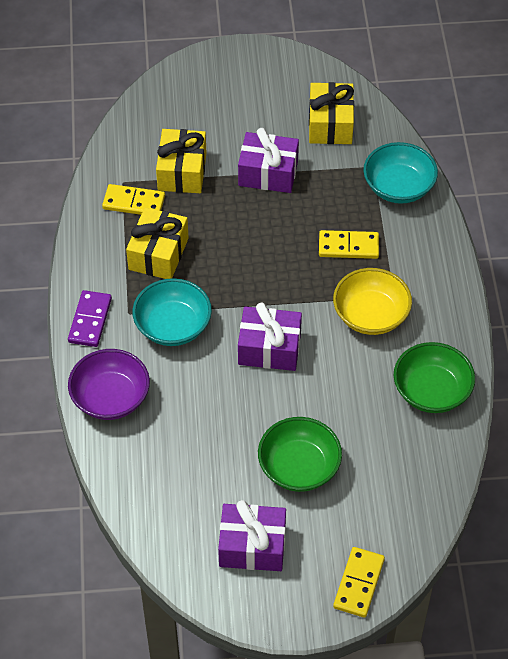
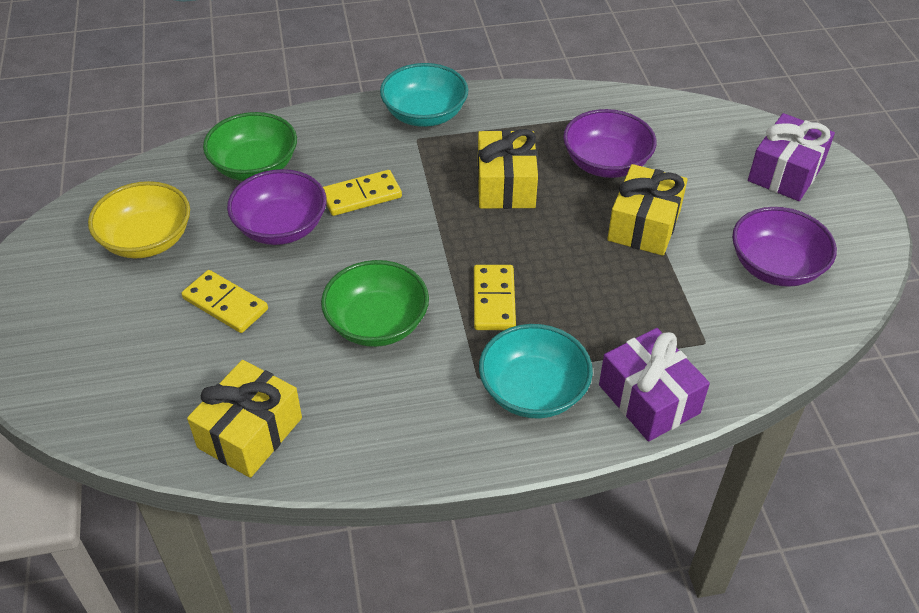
purple bowl: 1 -> 3
purple domino: 1 -> 0
purple gift: 3 -> 2

